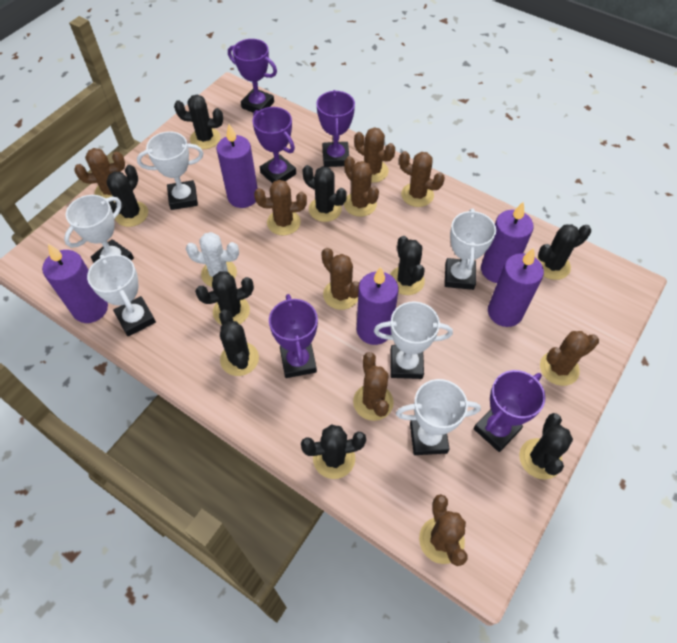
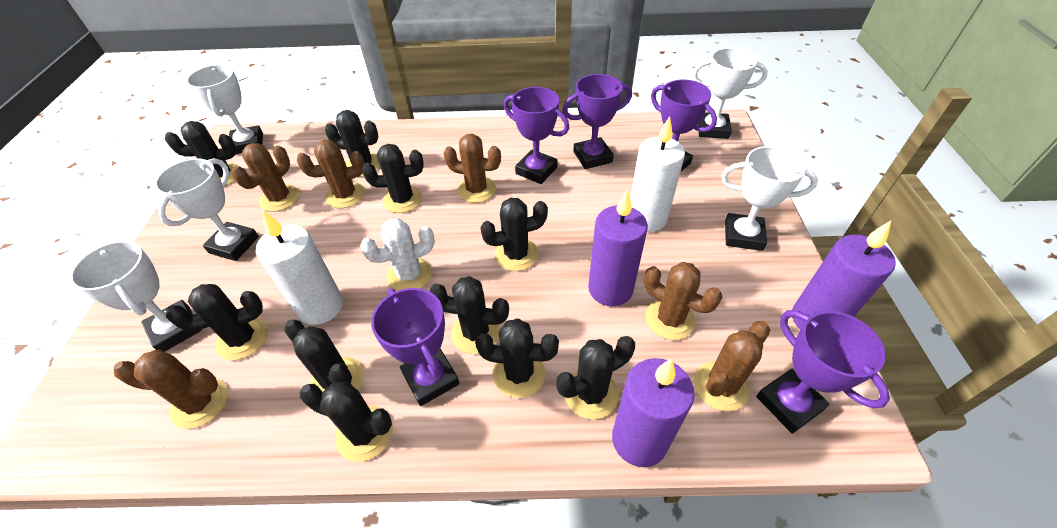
black cactus: 9 -> 10
brown cactus: 9 -> 6
purple candle: 5 -> 3
white candle: 0 -> 2
white trophy: 6 -> 5

